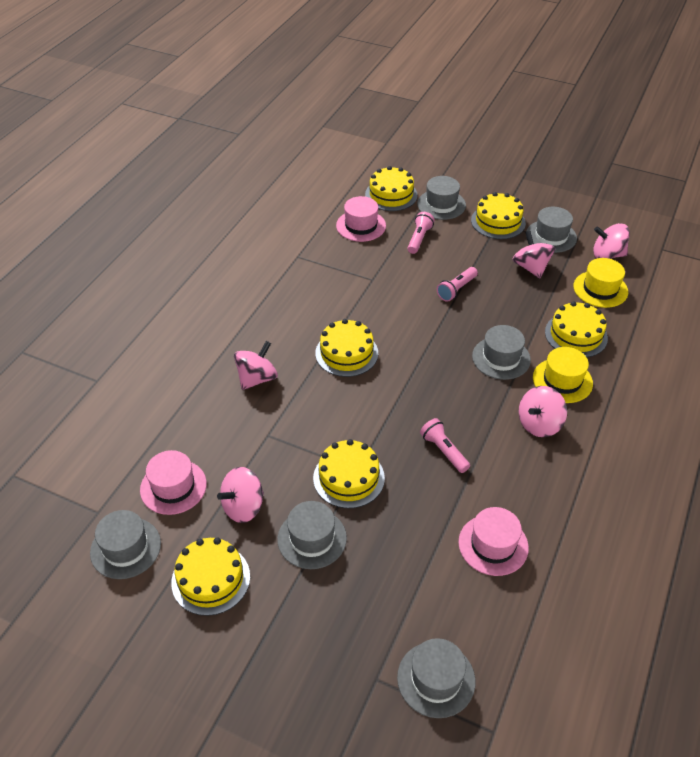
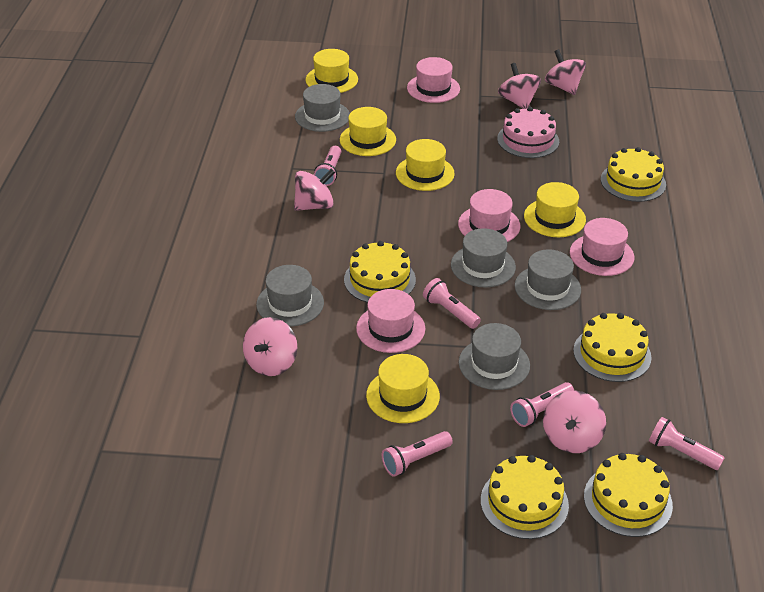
grey hat: 6 -> 5
pink cake: 0 -> 1
pink flashlight: 3 -> 5
pink hat: 3 -> 4
yellow cake: 6 -> 5
yellow hat: 2 -> 5

